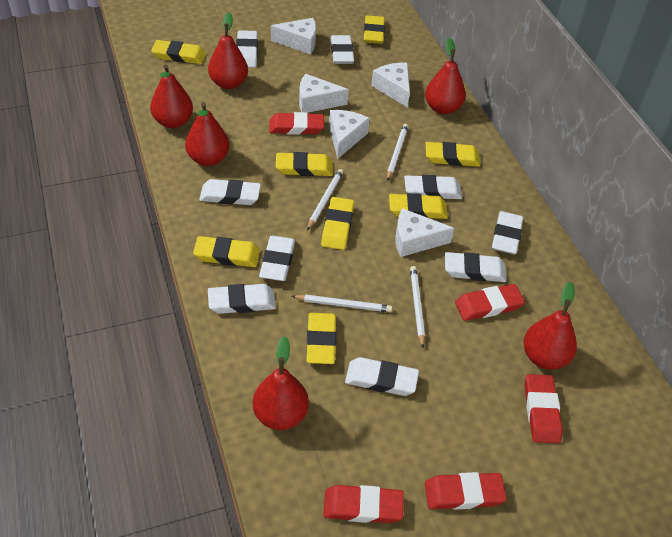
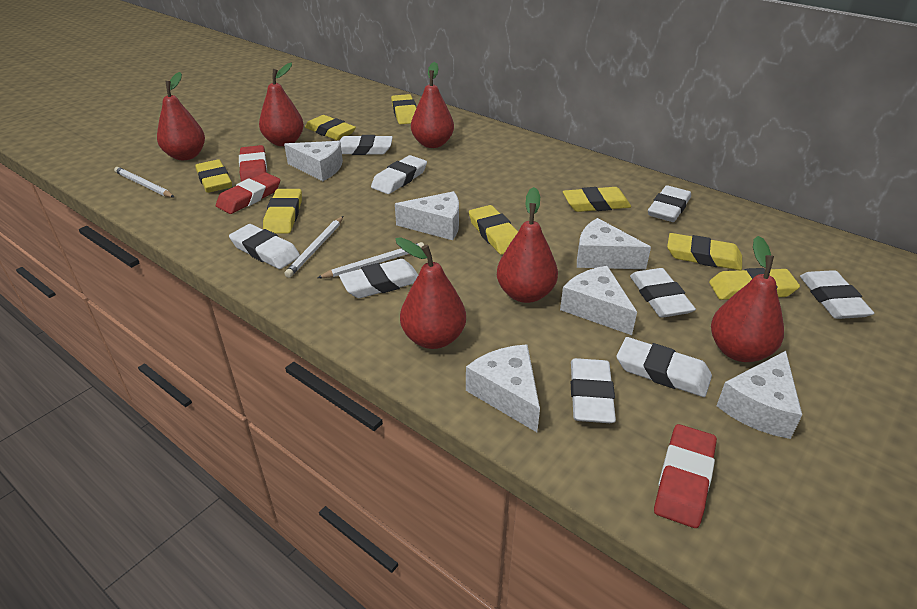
red eraser: 5 -> 3
white cheese: 5 -> 6
white pencil: 4 -> 3

